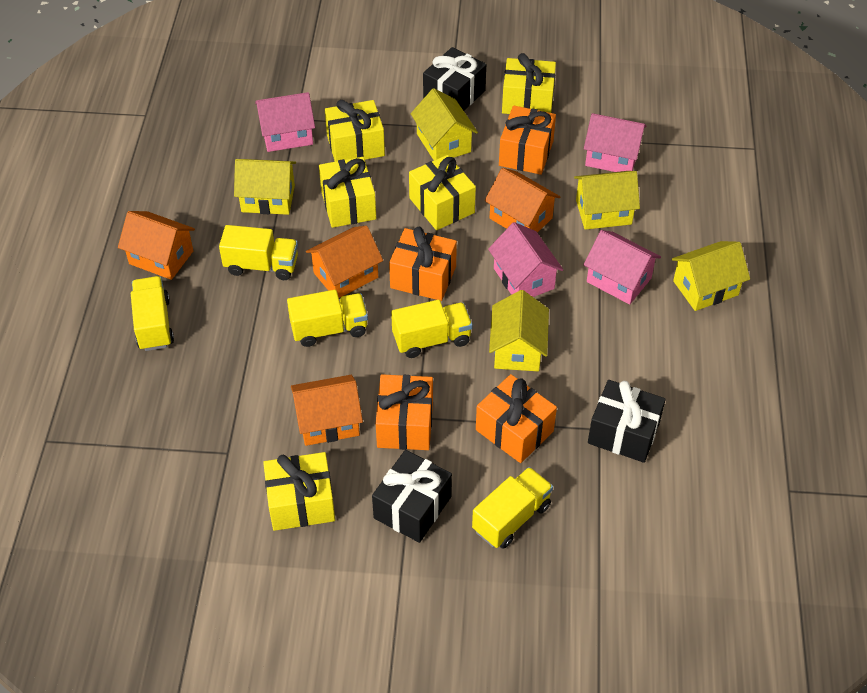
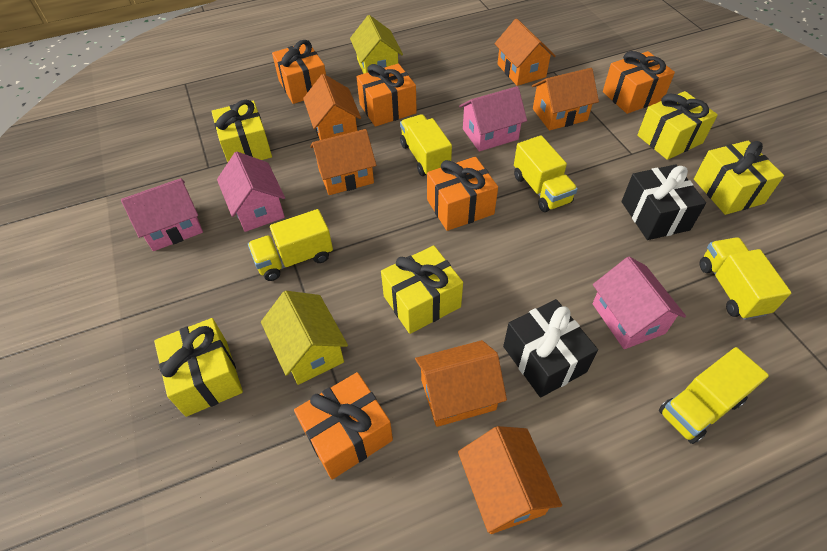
black gift: 3 -> 2
orange gift: 4 -> 5
orange house: 4 -> 6
yellow house: 5 -> 2

